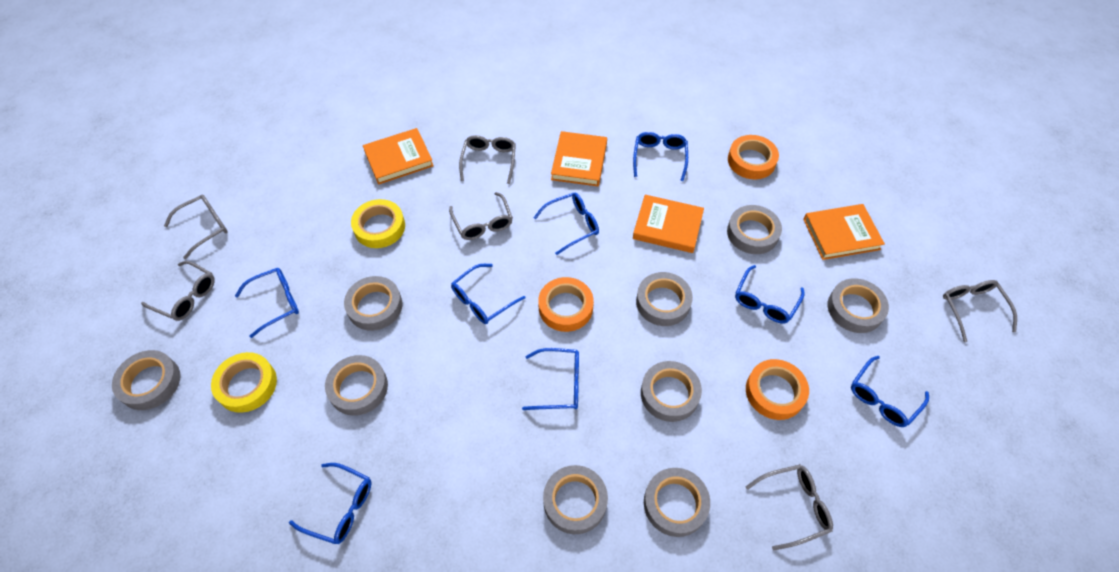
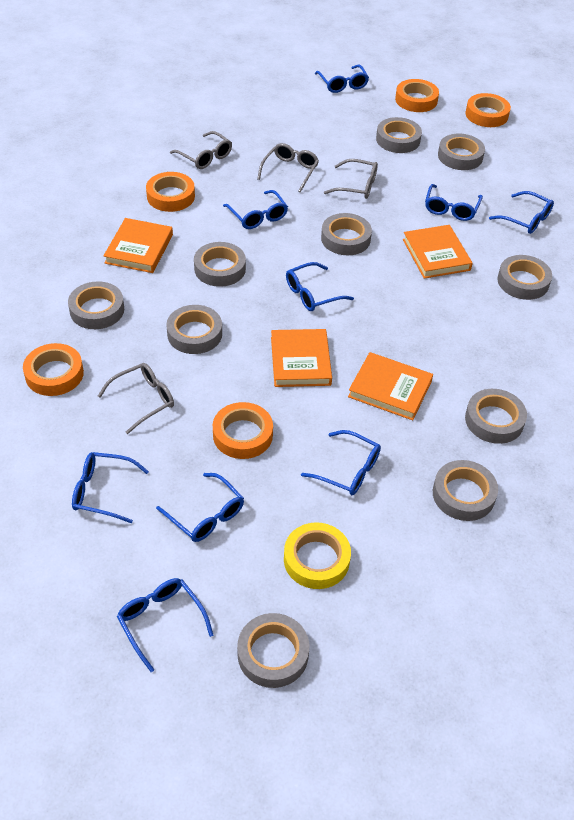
blue glasses: 8 -> 9
grey glasses: 6 -> 4
grey tape: 9 -> 10
orange tape: 3 -> 5
yellow tape: 2 -> 1

